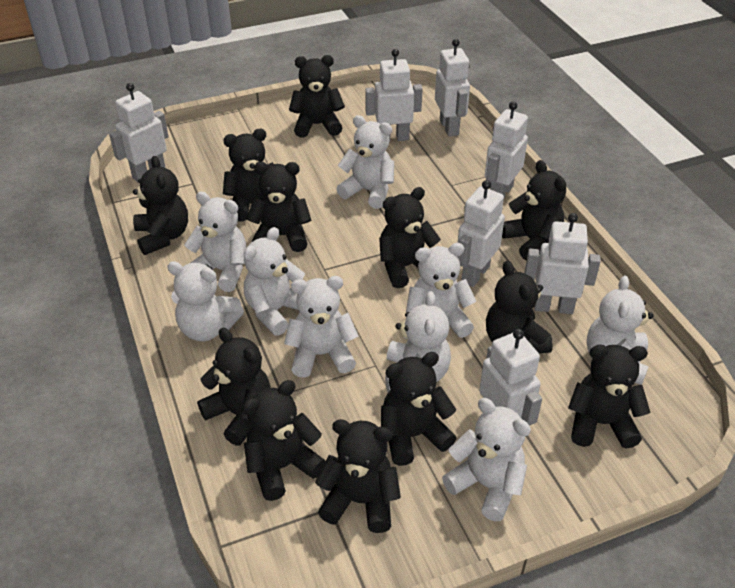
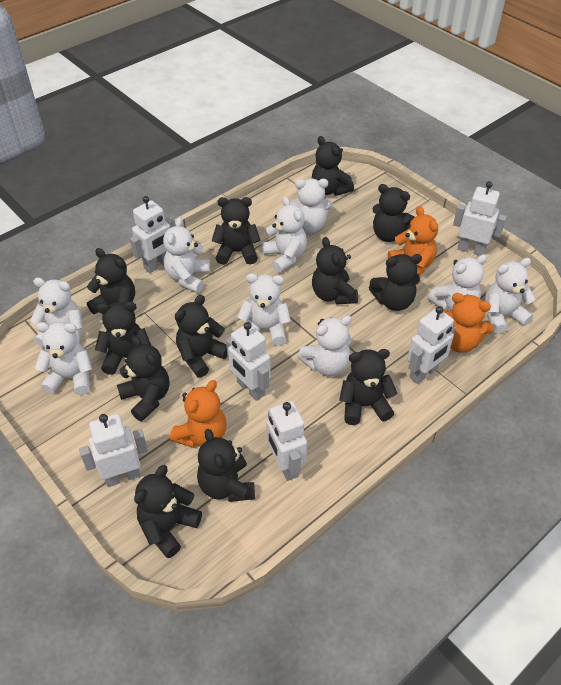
orange teddy bear: 0 -> 3
white robot: 7 -> 6

